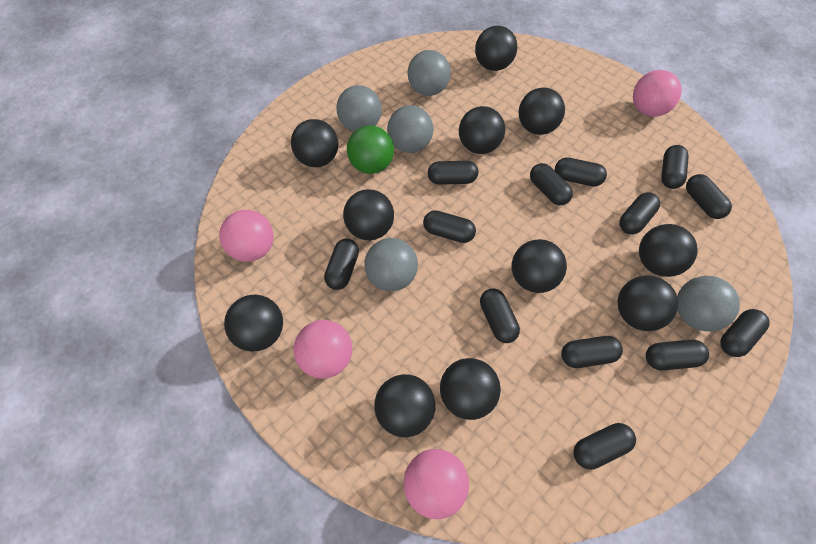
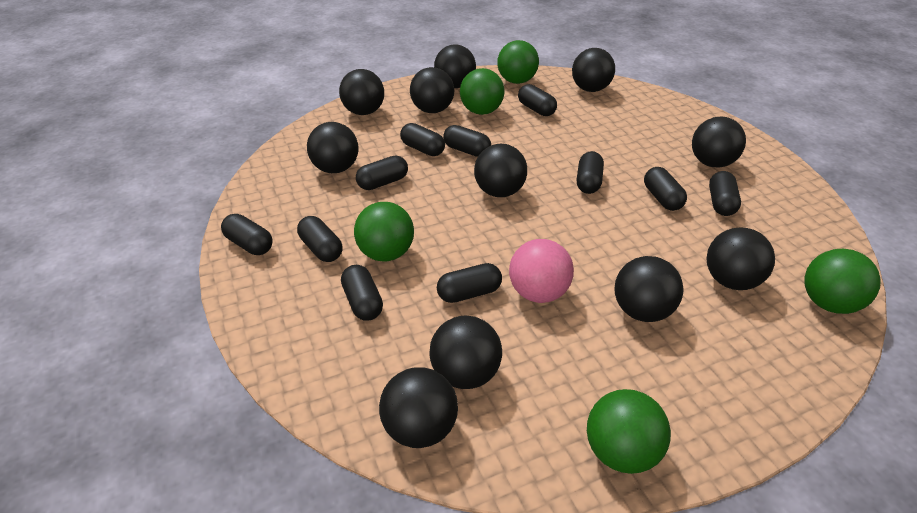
black capsule: 13 -> 11
green ball: 1 -> 5
grey ball: 5 -> 0
pink ball: 4 -> 1

